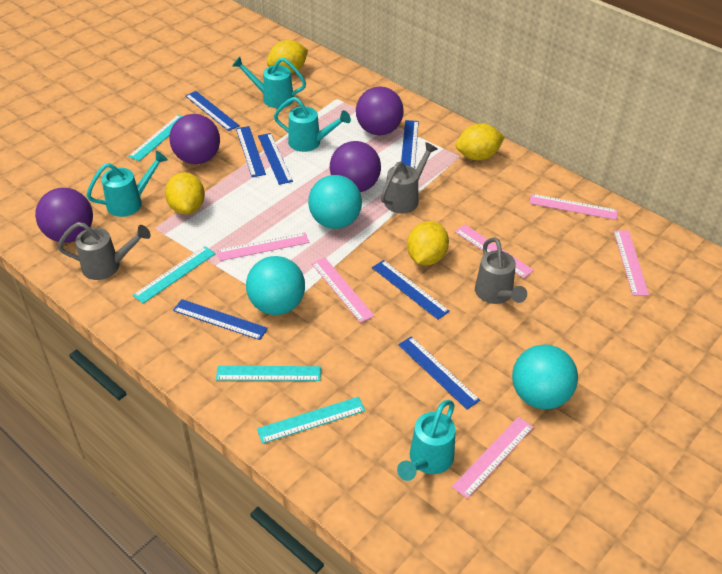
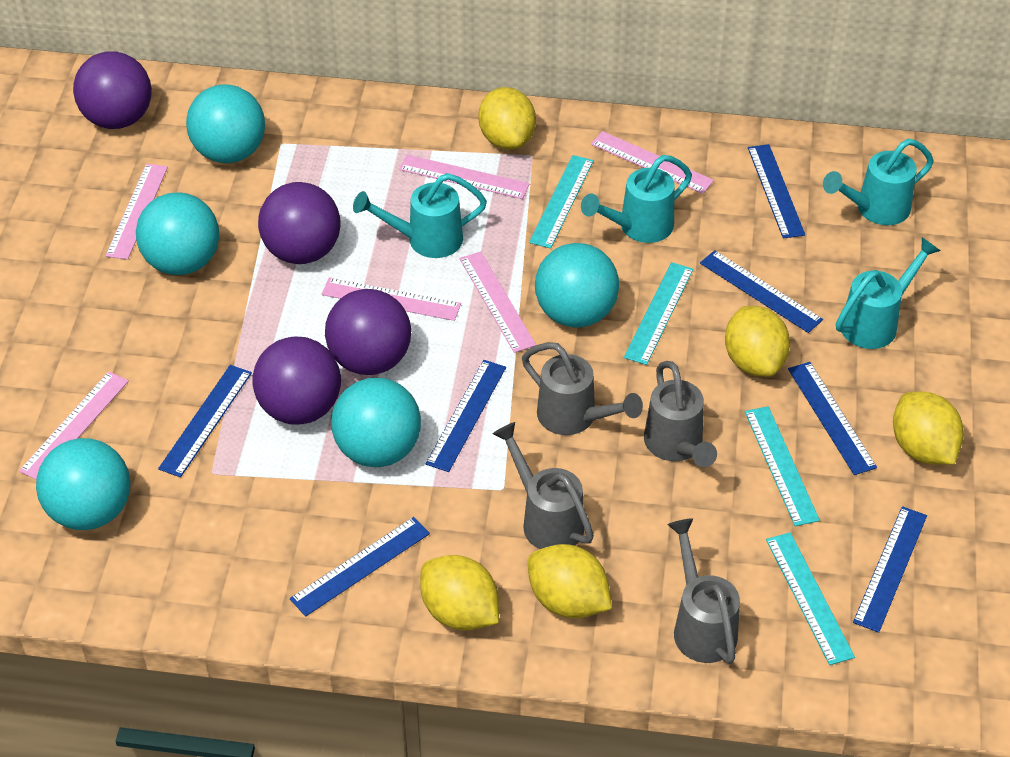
grey watering can: 3 -> 4
turquoise ball: 3 -> 5
yellow lemon: 4 -> 5

